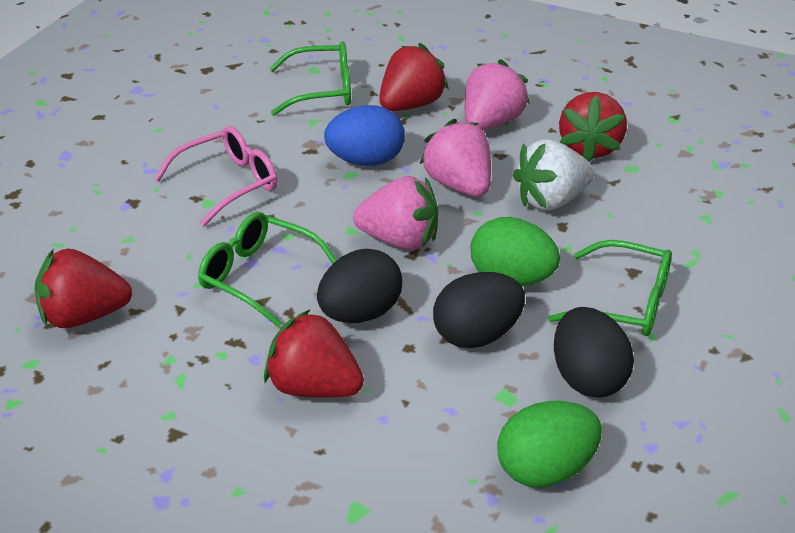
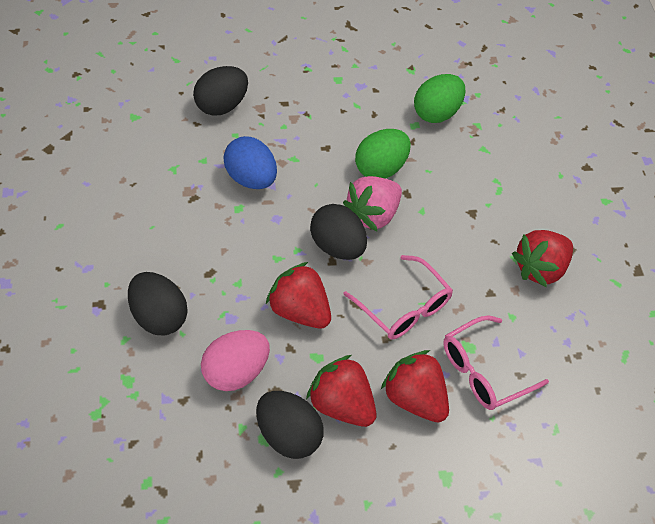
black egg: 3 -> 4
green glasses: 3 -> 0
pink egg: 0 -> 1
pink glasses: 1 -> 2
pink strawberry: 3 -> 1
white strawberry: 1 -> 0

